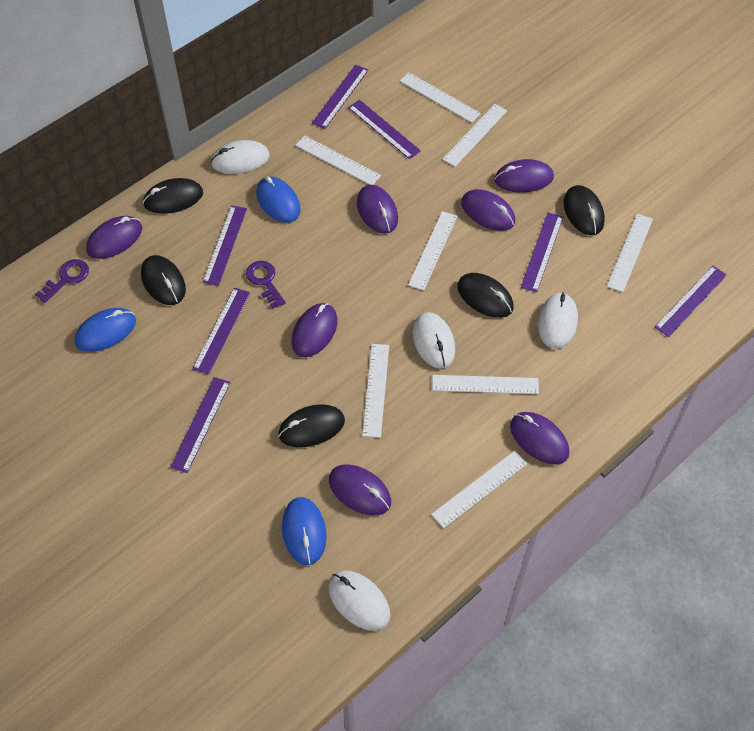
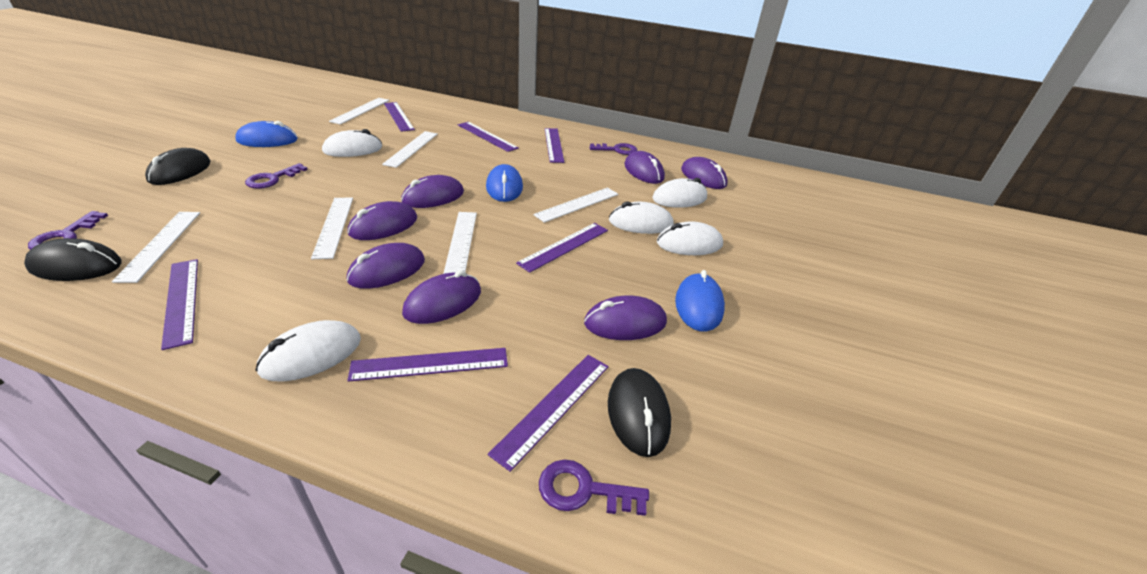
black mouse: 5 -> 3
purple key: 2 -> 4
white mouse: 4 -> 5
white ruler: 8 -> 6

